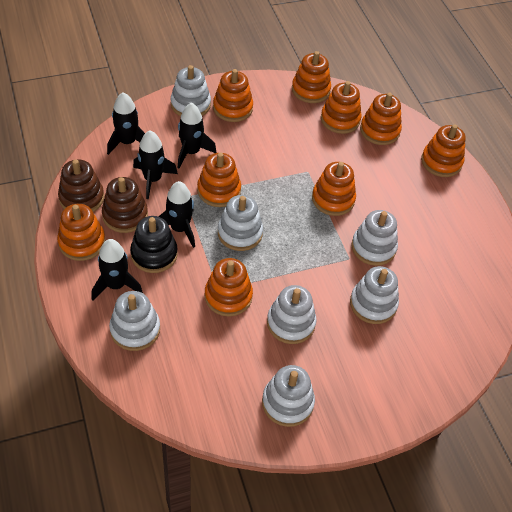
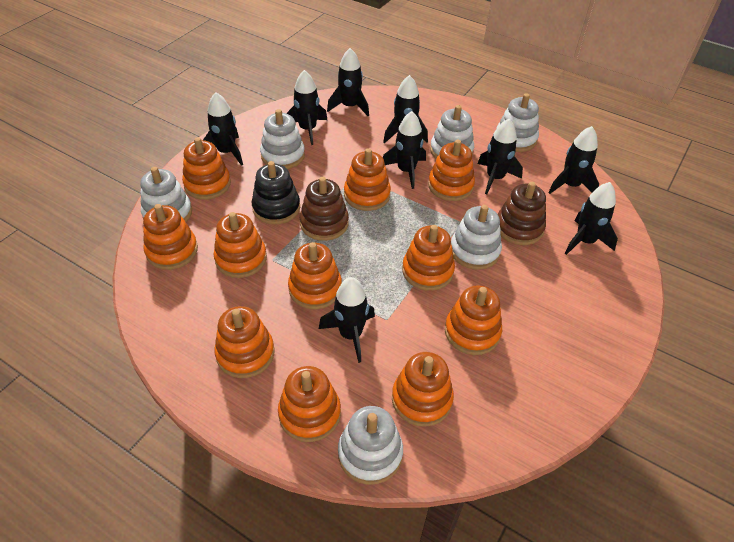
black rocket: 5 -> 9
orange stacking toy: 9 -> 11
white stacking toy: 7 -> 6

